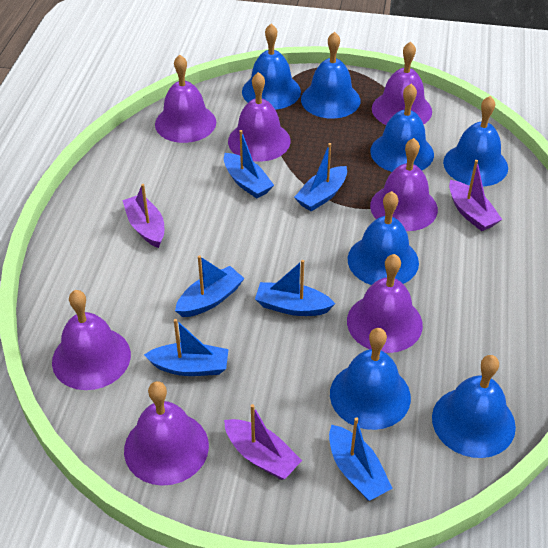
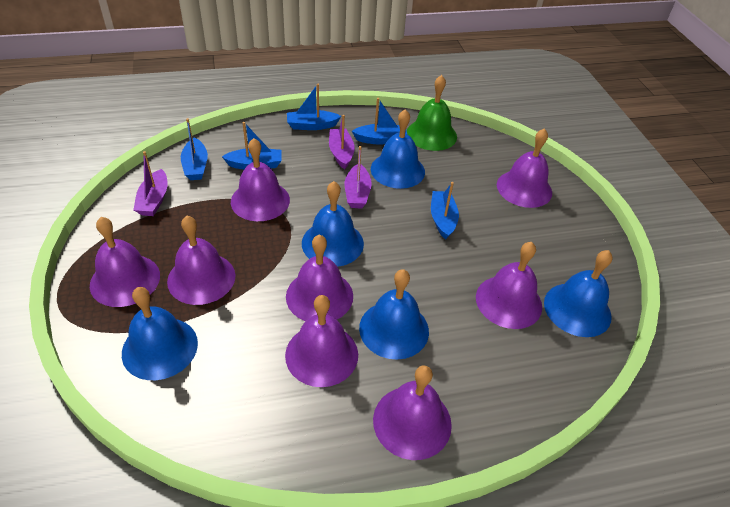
blue bell: 7 -> 5
blue boat: 6 -> 5
green bell: 0 -> 1
purple bell: 7 -> 8

